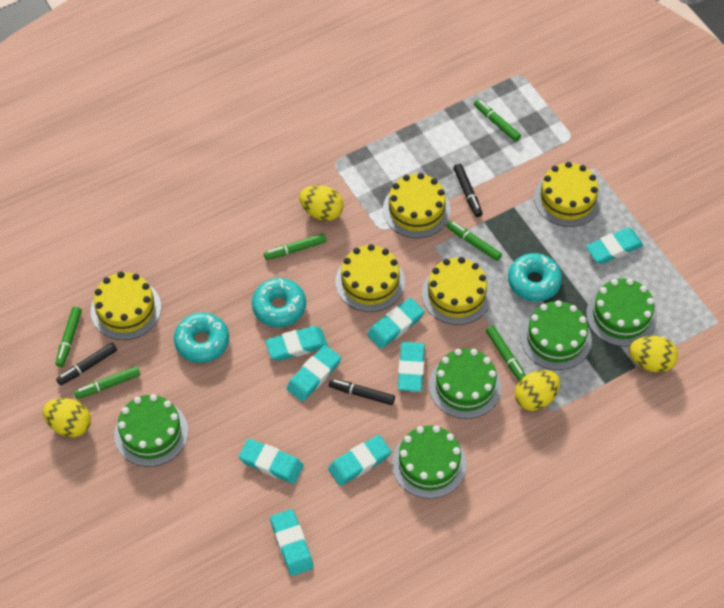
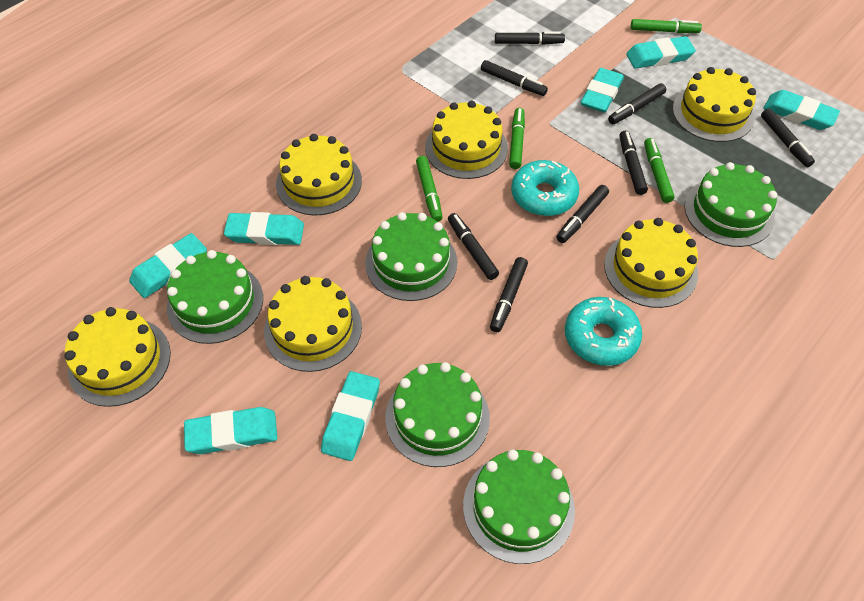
black marker: 3 -> 8
green marker: 6 -> 4
turquoise donut: 3 -> 2
turquoise eraser: 8 -> 7
yellow cake: 5 -> 6
yellow egg: 4 -> 0

